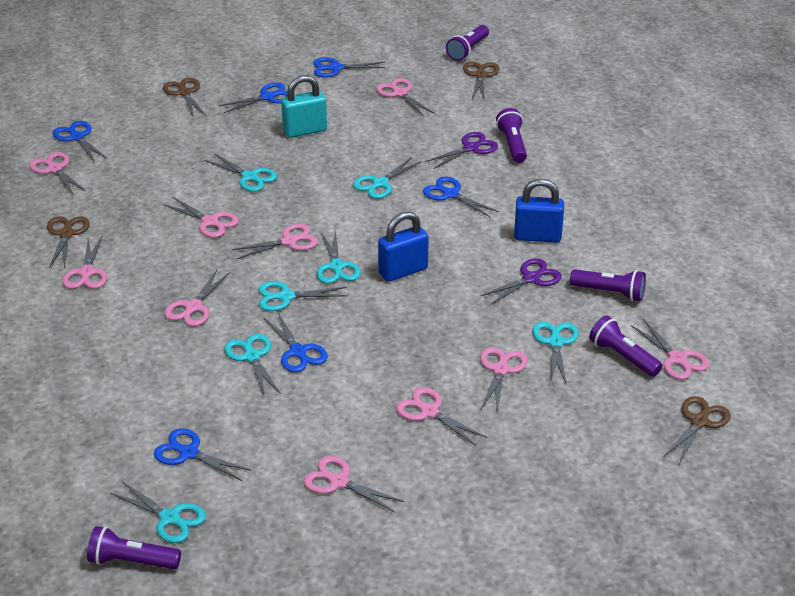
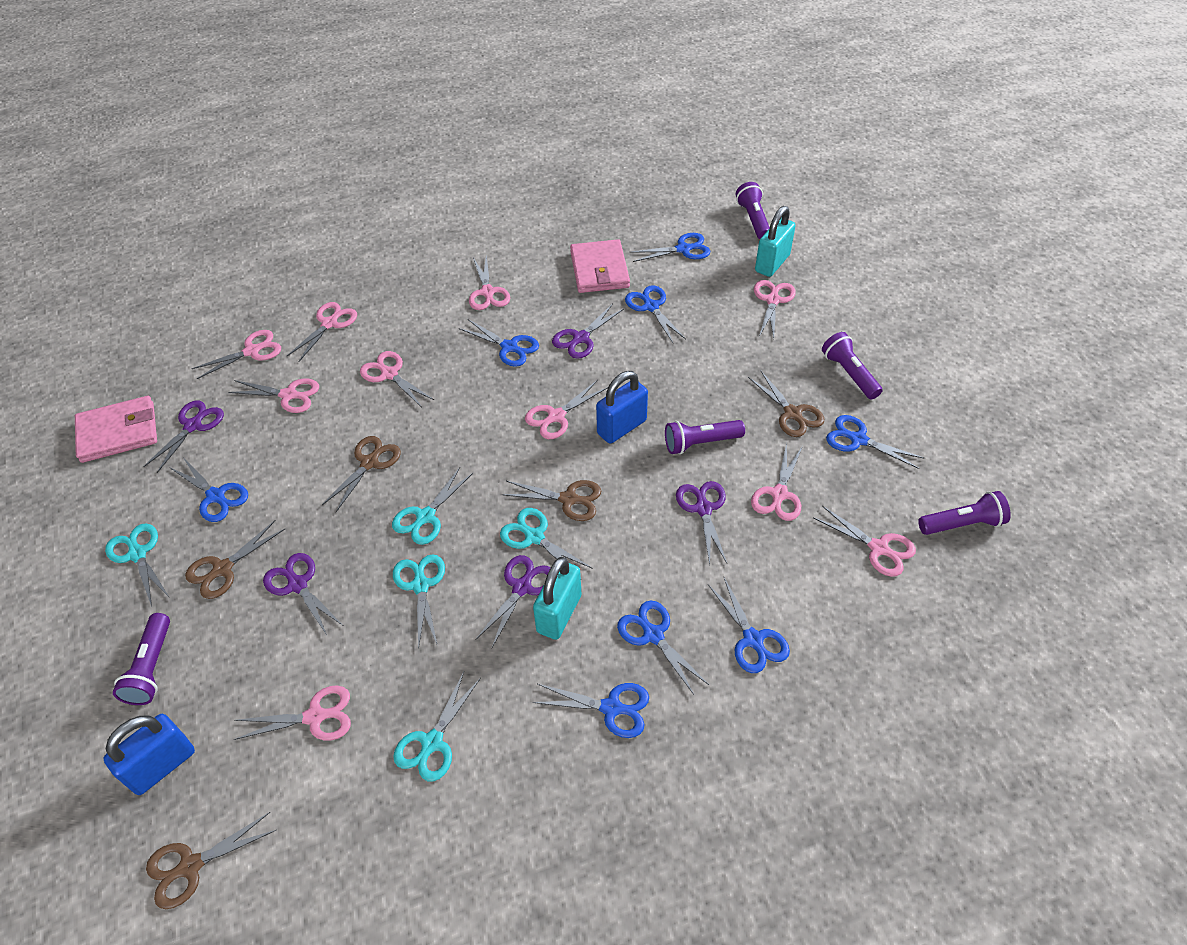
blue scissors: 6 -> 8
brown scissors: 4 -> 5
pink wallet: 0 -> 2
purple scissors: 2 -> 5
turquoise padlock: 1 -> 2
turquoise scissors: 7 -> 5

